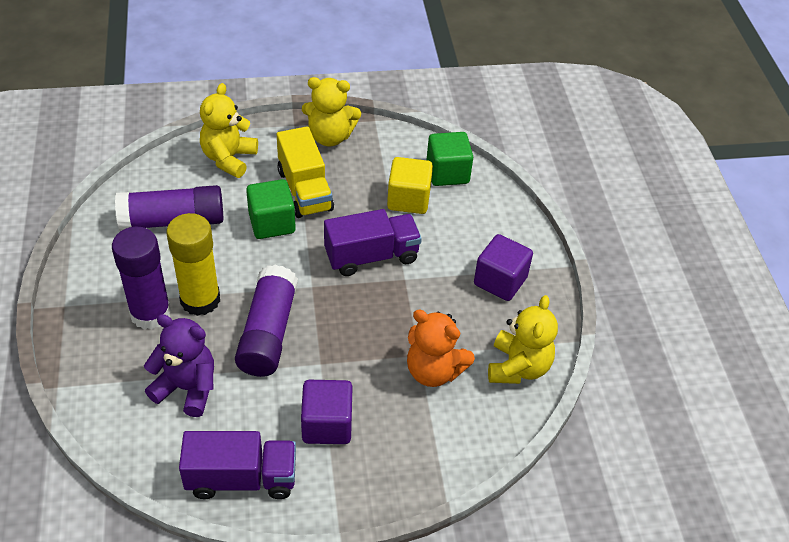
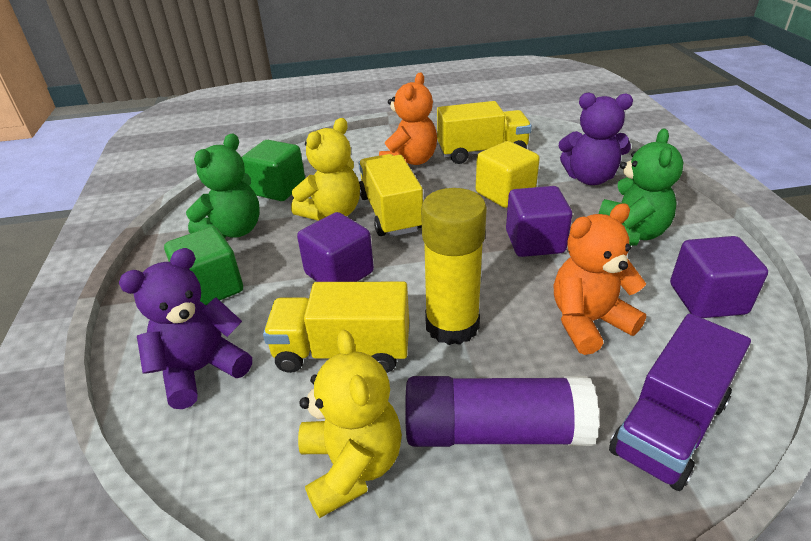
green teddy bear: 0 -> 2
orange teddy bear: 1 -> 2
purple cube: 2 -> 3
purple glue stick: 3 -> 1
purple teddy bear: 1 -> 2
purple truck: 2 -> 1
yellow teddy bear: 3 -> 2
yellow truck: 1 -> 3

